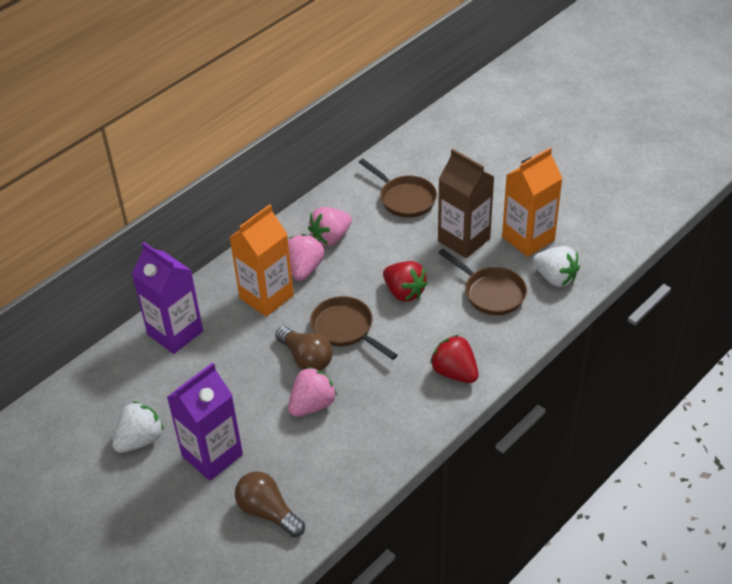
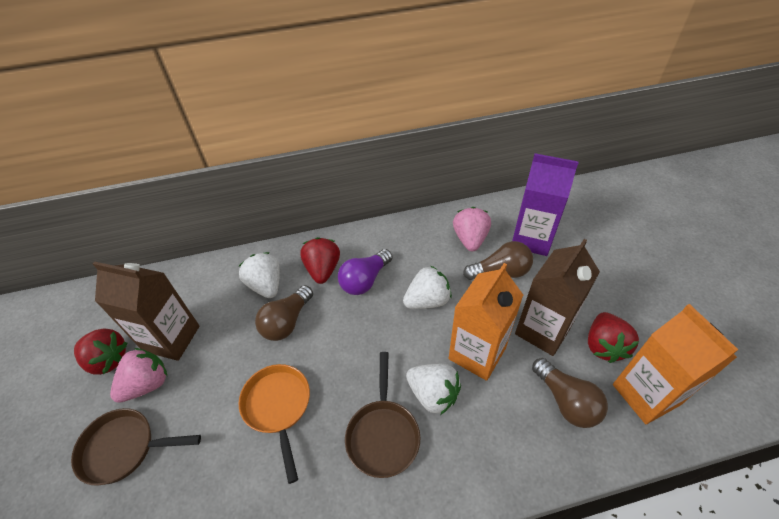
brown carton: 1 -> 2
brown light bulb: 2 -> 3
brown pan: 3 -> 2
orange pan: 0 -> 1
pink strawberry: 3 -> 2
purple carton: 2 -> 1
purple light bulb: 0 -> 1
red strawberry: 2 -> 3
white strawberry: 2 -> 3

